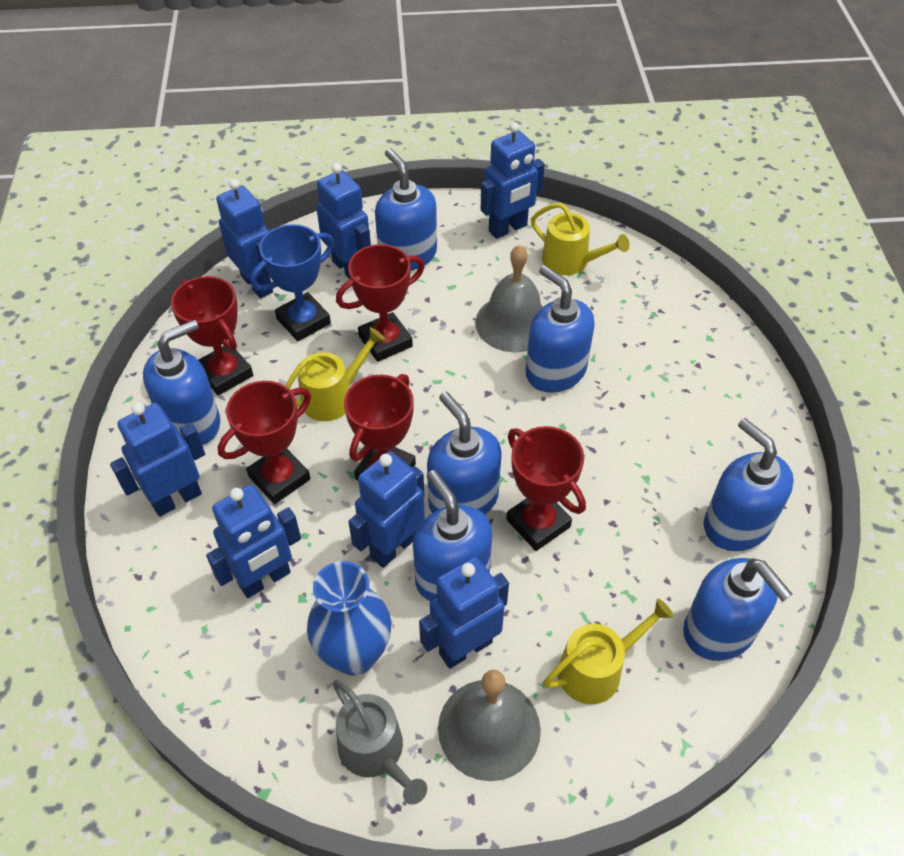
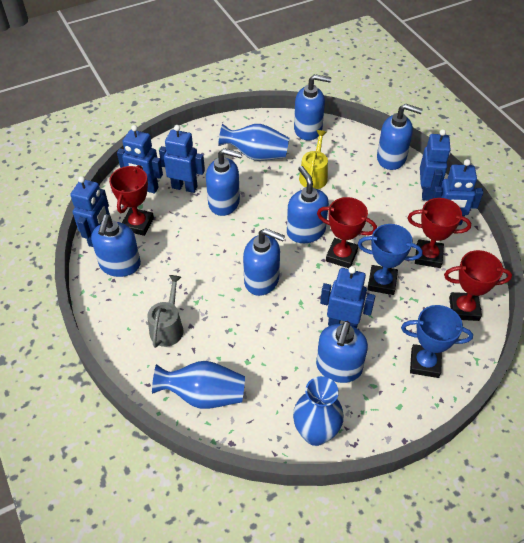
blue robot: 7 -> 6
blue trophy: 1 -> 2
blue vase: 1 -> 3
grey bell: 2 -> 0
red trophy: 5 -> 4
yellow watering can: 3 -> 1

